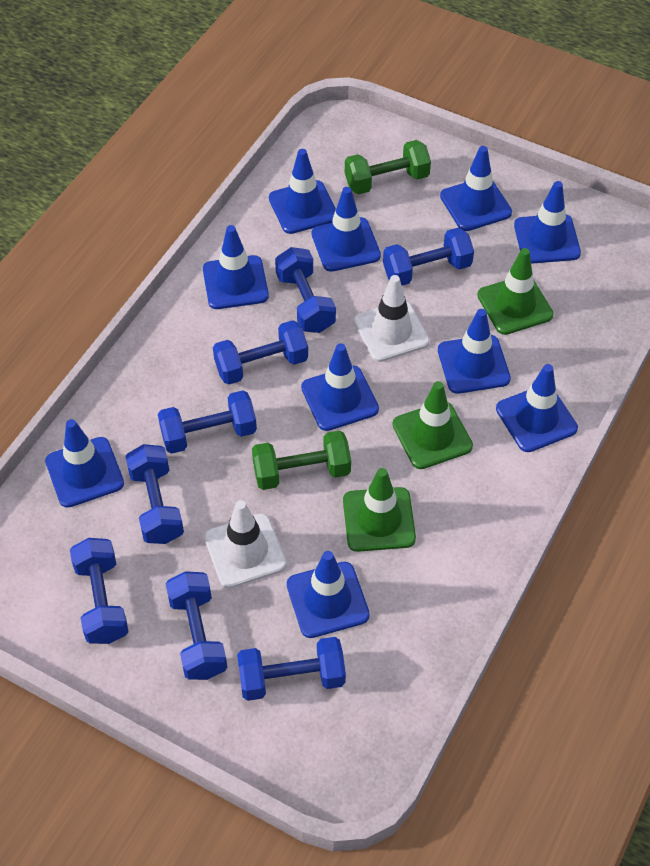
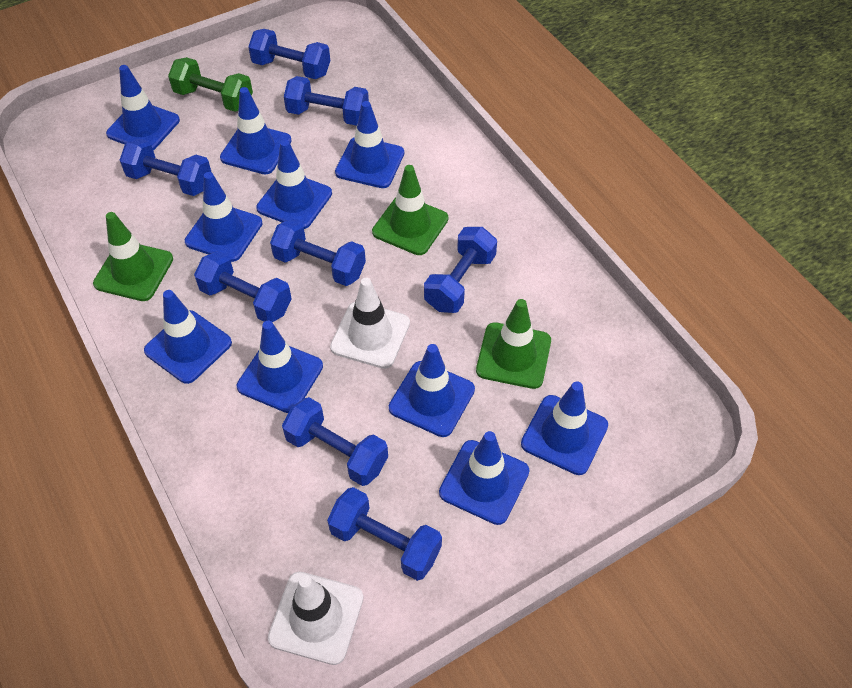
green dumbbell: 2 -> 1

